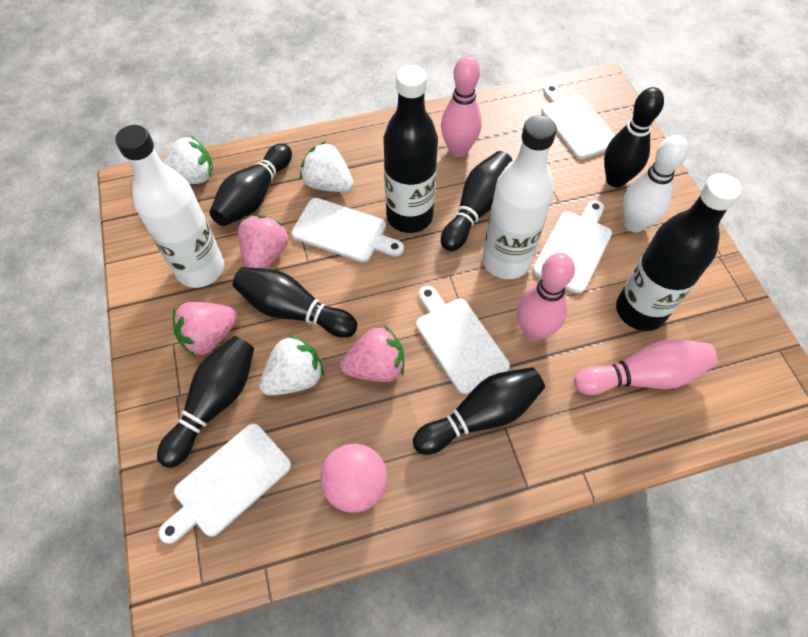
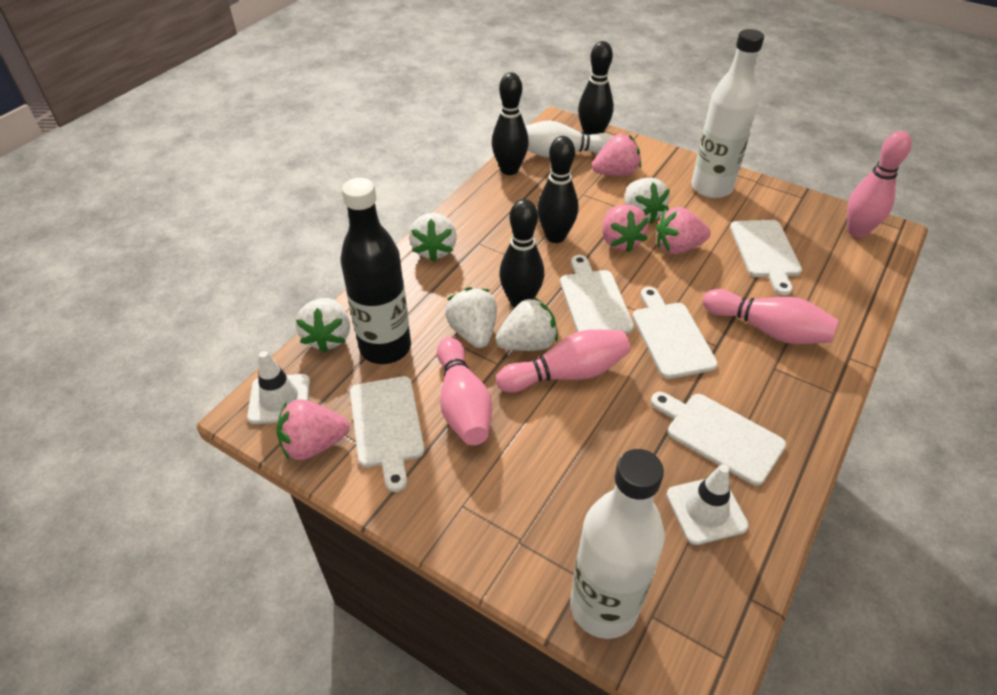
black bottle: 2 -> 1
black bowling pin: 6 -> 4
pink ball: 1 -> 0
pink bowling pin: 3 -> 4
pink strawberry: 3 -> 4
white strawberry: 3 -> 5
white traffic cone: 0 -> 2

